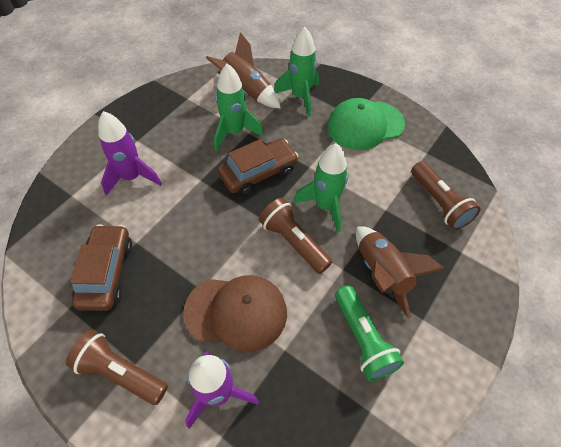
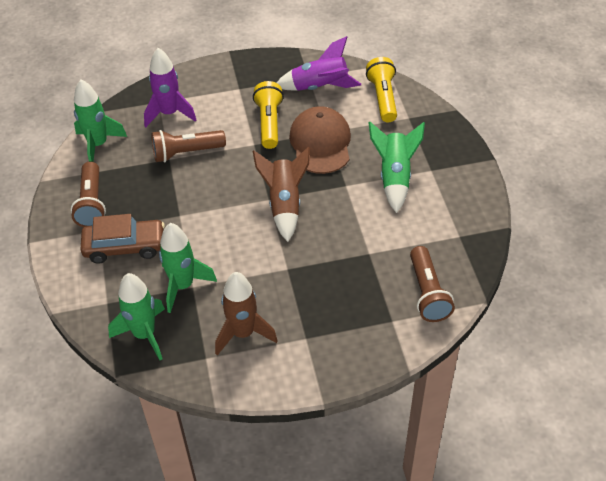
brown car: 2 -> 1
green cap: 1 -> 0
green flashlight: 1 -> 0
green rocket: 3 -> 4
yellow flashlight: 0 -> 2

